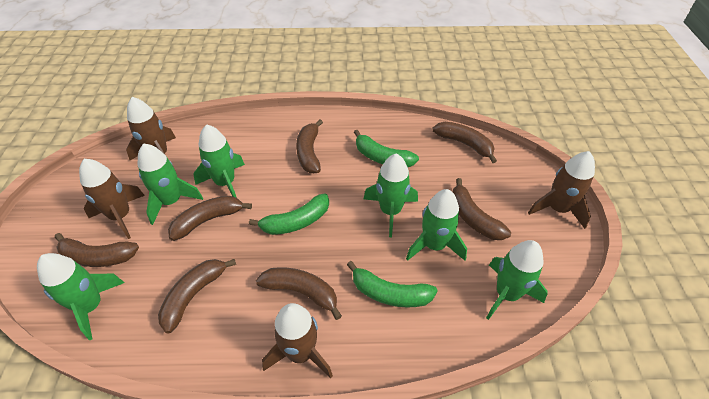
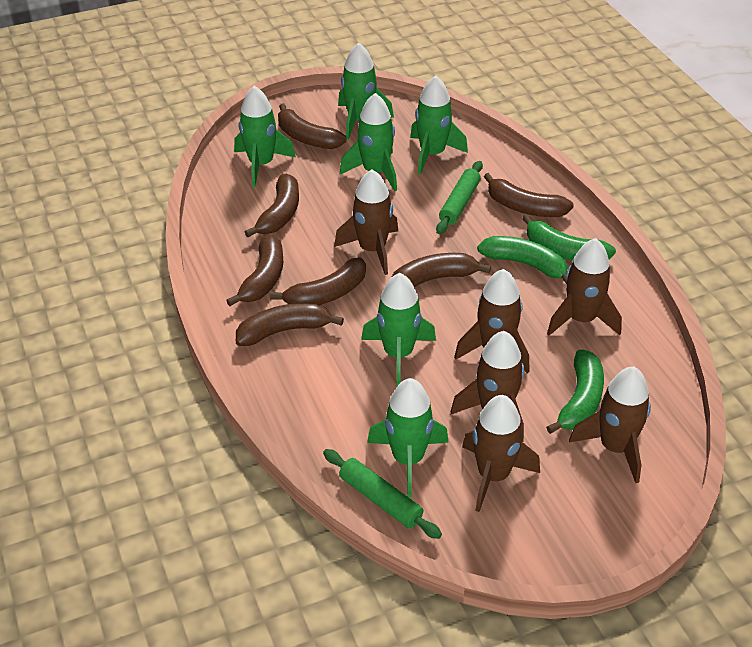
brown rocket: 4 -> 6
green rolling pin: 0 -> 2

